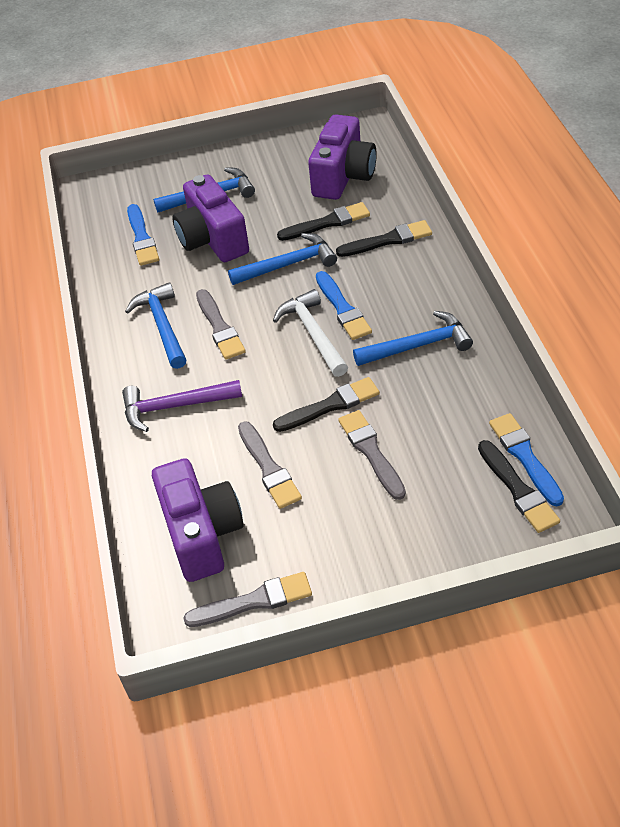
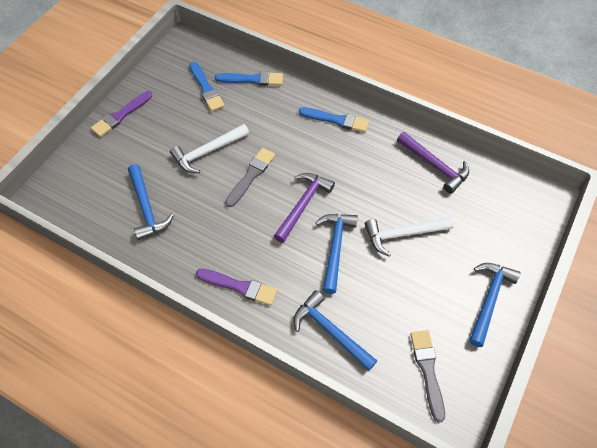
black brush: 4 -> 0
grey brush: 4 -> 2
purple brush: 0 -> 2
purple camera: 3 -> 0
purple hammer: 1 -> 2
white hammer: 1 -> 2

